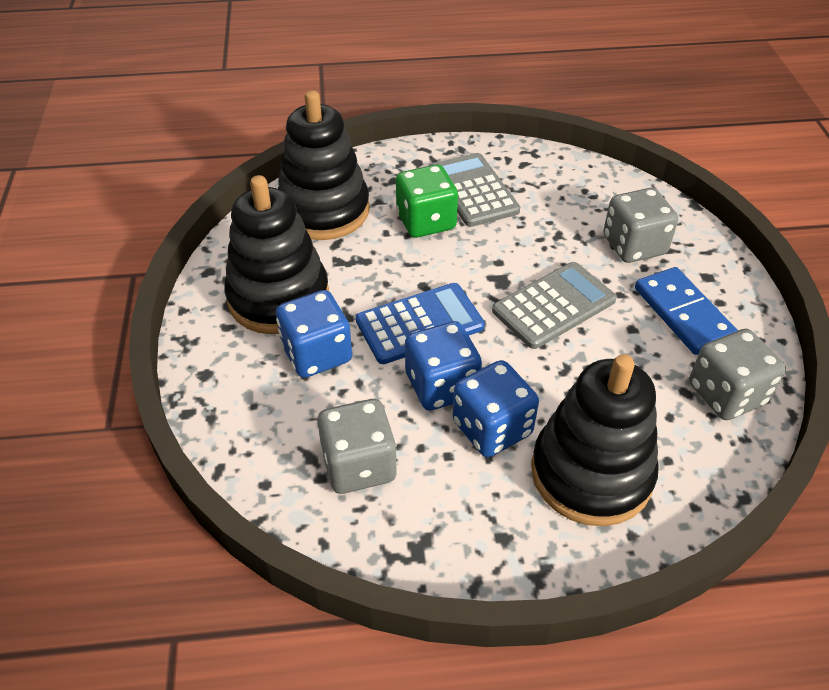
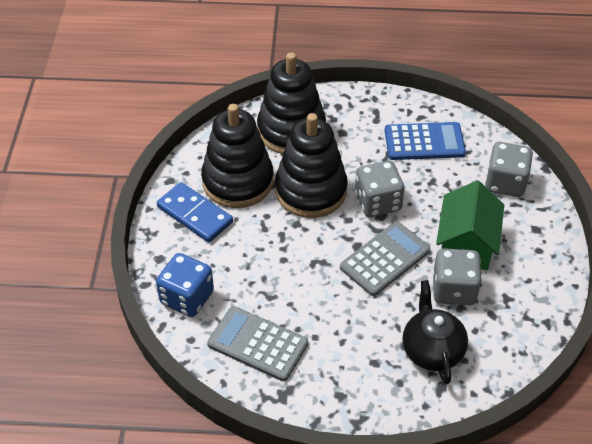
black teapot: 0 -> 1
blue dice: 3 -> 1
green dice: 1 -> 0
green house: 0 -> 1

